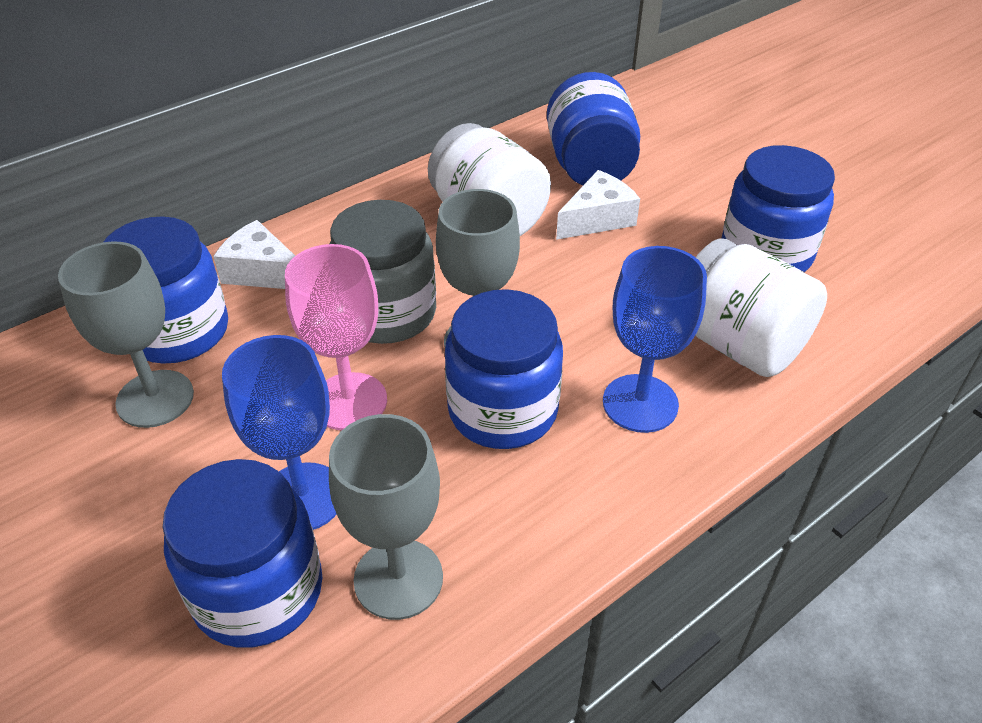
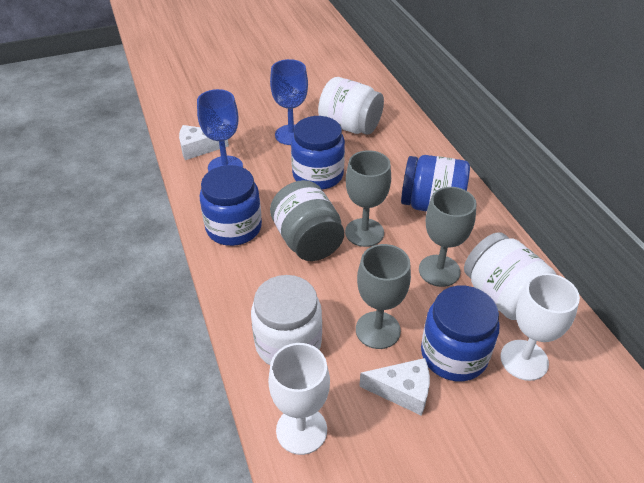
blue jar: 5 -> 4
pink goblet: 1 -> 0
white goblet: 0 -> 2
white jar: 2 -> 3

